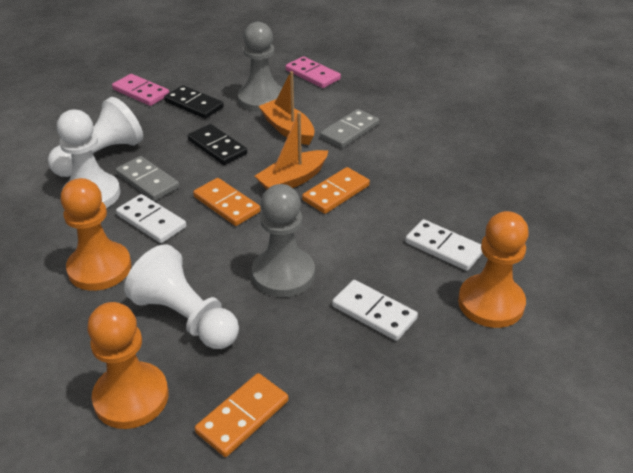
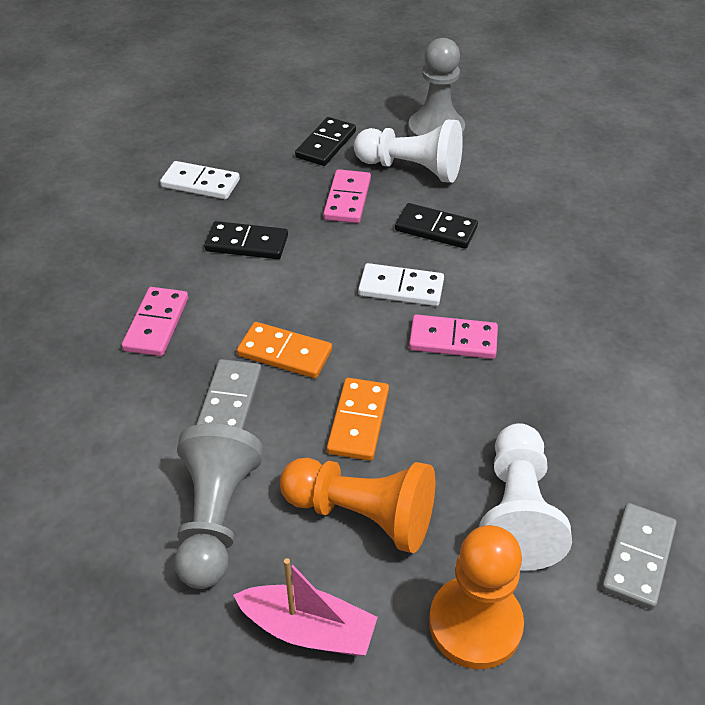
black domino: 2 -> 3
orange boat: 2 -> 0
orange domino: 3 -> 2
orange pawn: 3 -> 2
pink boat: 0 -> 1
pink domino: 2 -> 3
white domino: 3 -> 2
white pawn: 3 -> 2

